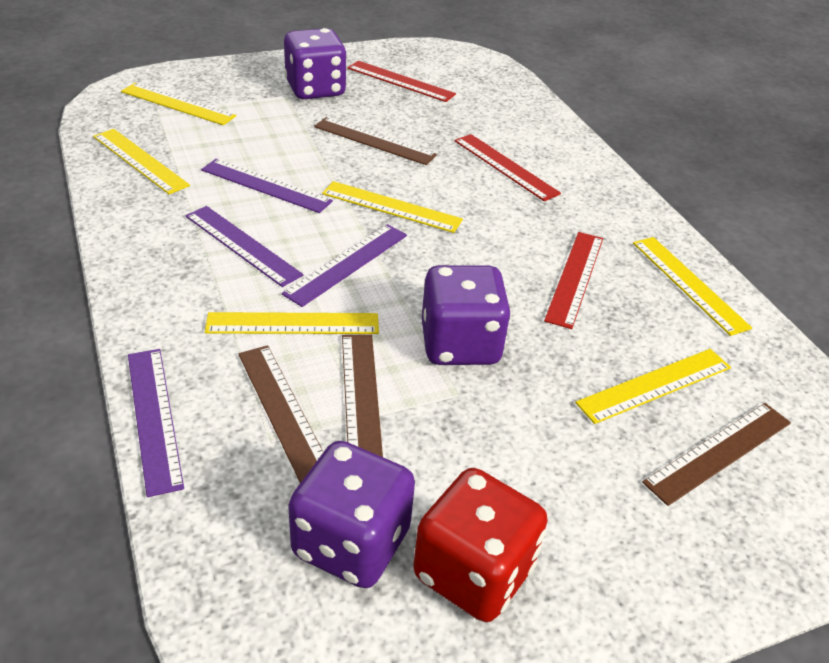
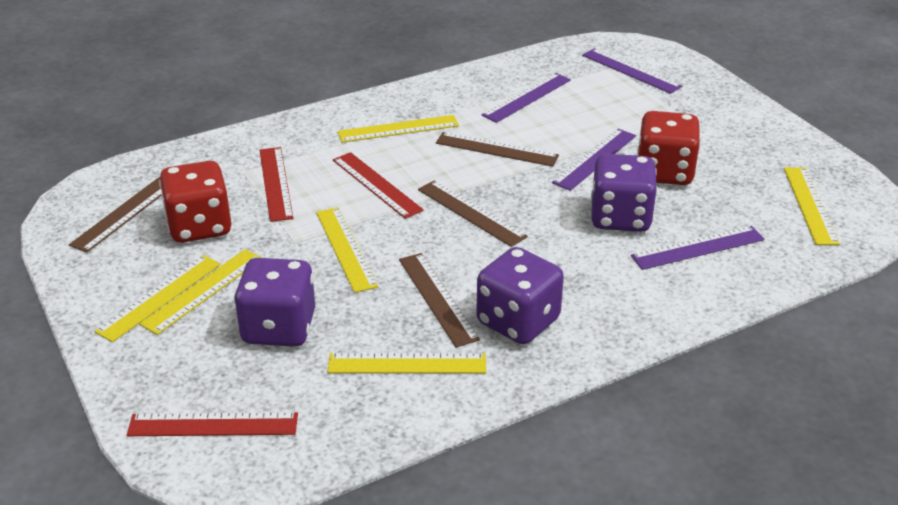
red dice: 1 -> 2

